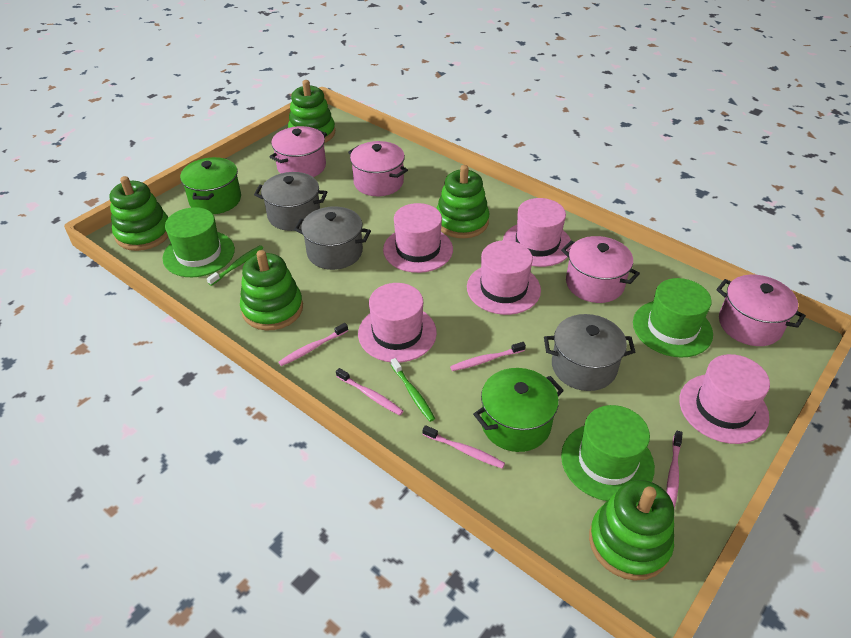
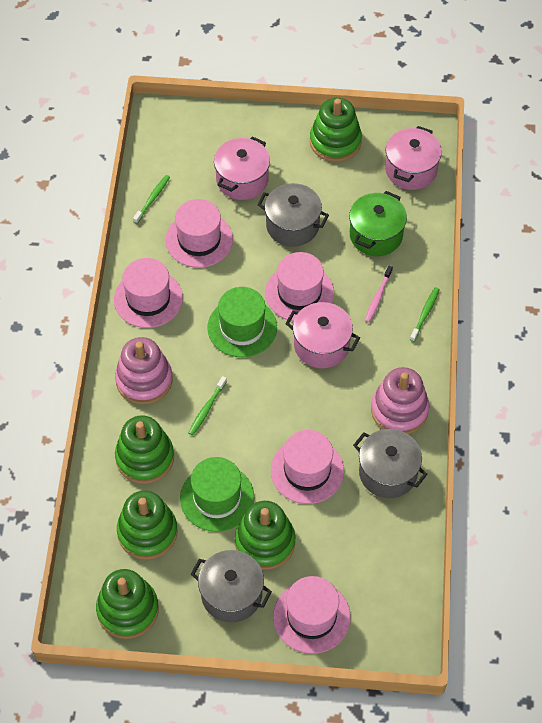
green hat: 3 -> 2
green pot: 2 -> 1
green toothbrush: 2 -> 3
pink pot: 4 -> 3
pink stacking toy: 0 -> 2
pink toothbrush: 5 -> 1

